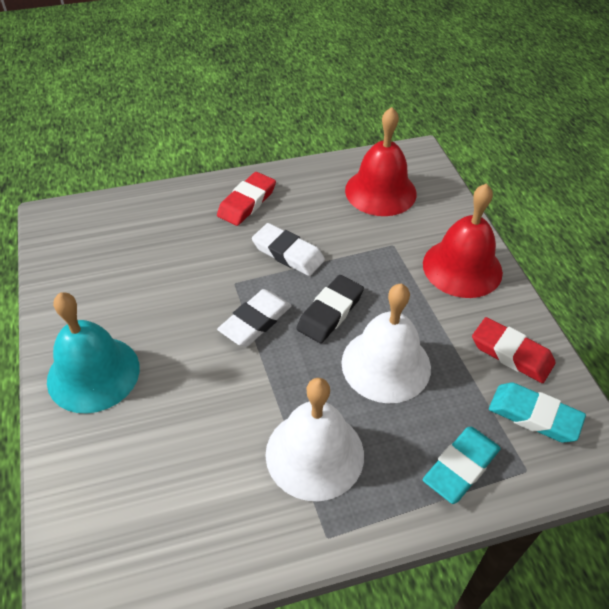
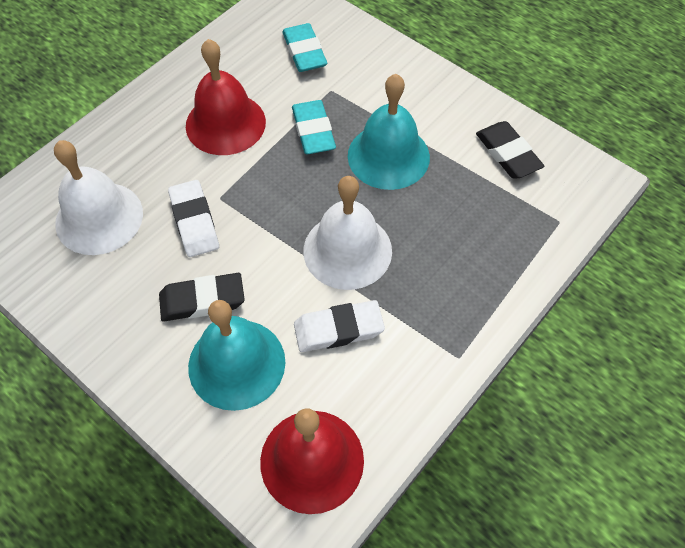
black eraser: 1 -> 2
red eraser: 2 -> 0
turquoise bell: 1 -> 2

